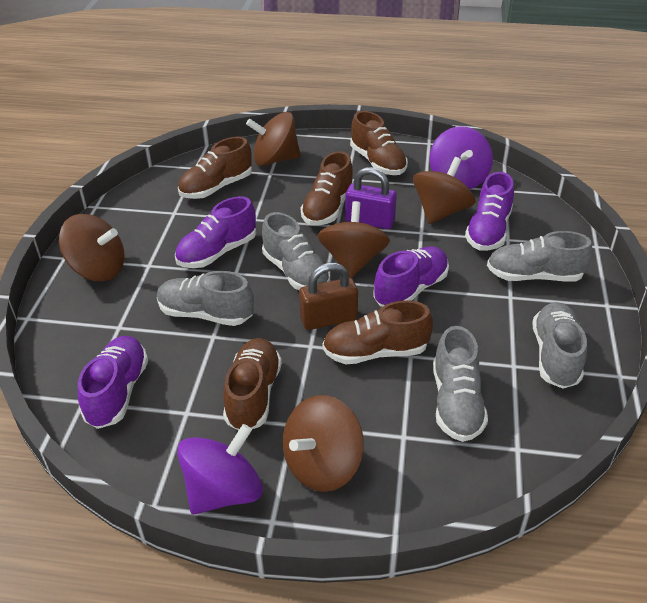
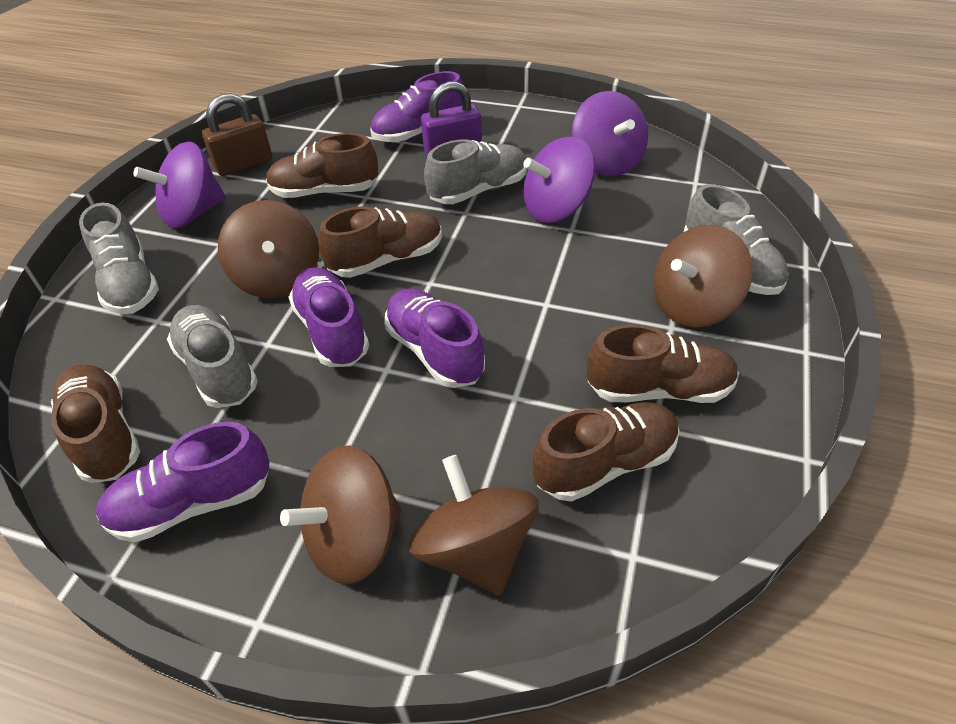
brown spinning top: 5 -> 4
grey shoe: 5 -> 4
purple spinning top: 2 -> 3

